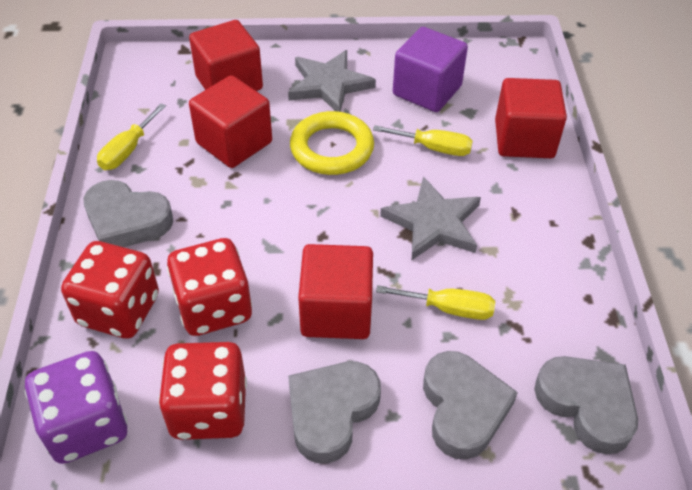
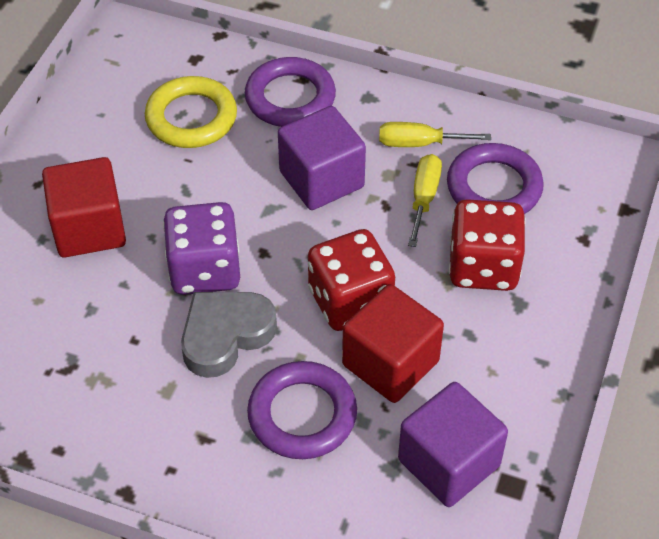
grey heart: 4 -> 1
grey star: 2 -> 0
purple cube: 1 -> 2
purple ring: 0 -> 3
red cube: 4 -> 2
red dice: 3 -> 2
yellow screwdriver: 3 -> 2

